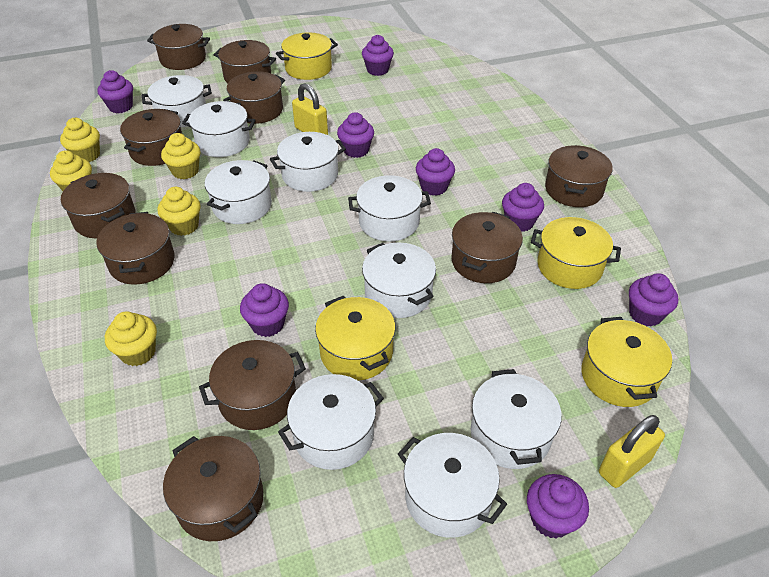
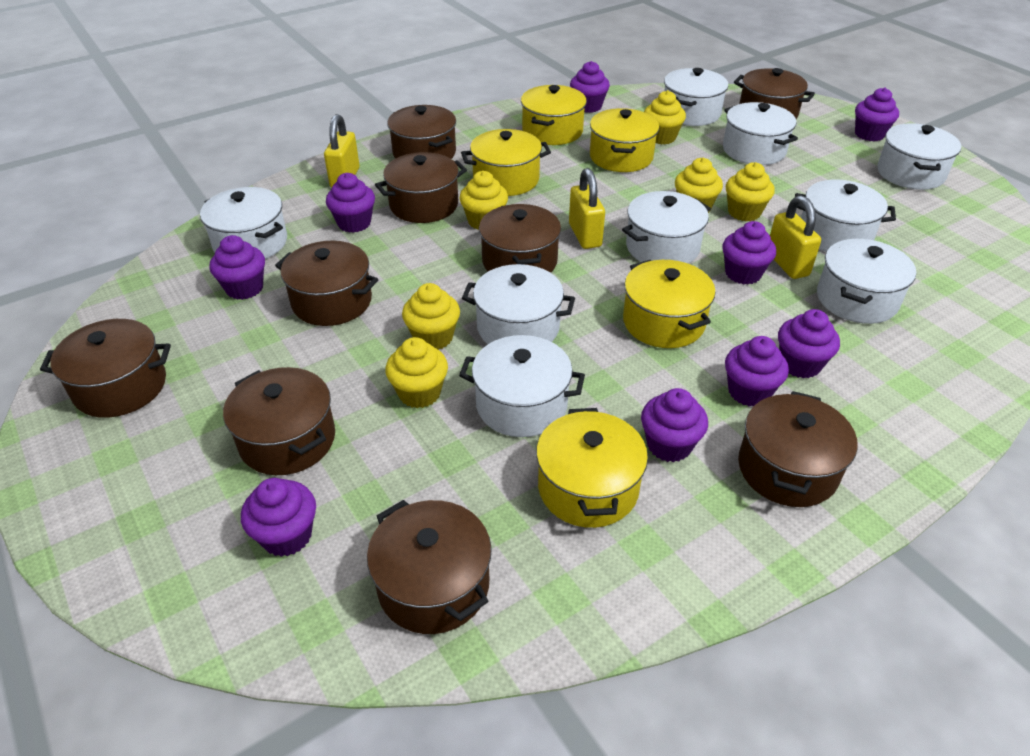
brown pot: 10 -> 9
purple cupcake: 8 -> 9
yellow cupcake: 5 -> 6
yellow padlock: 2 -> 3
yellow pot: 4 -> 5

